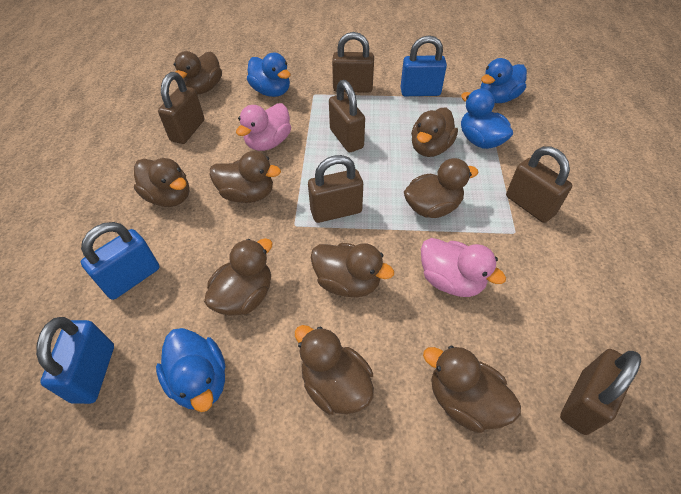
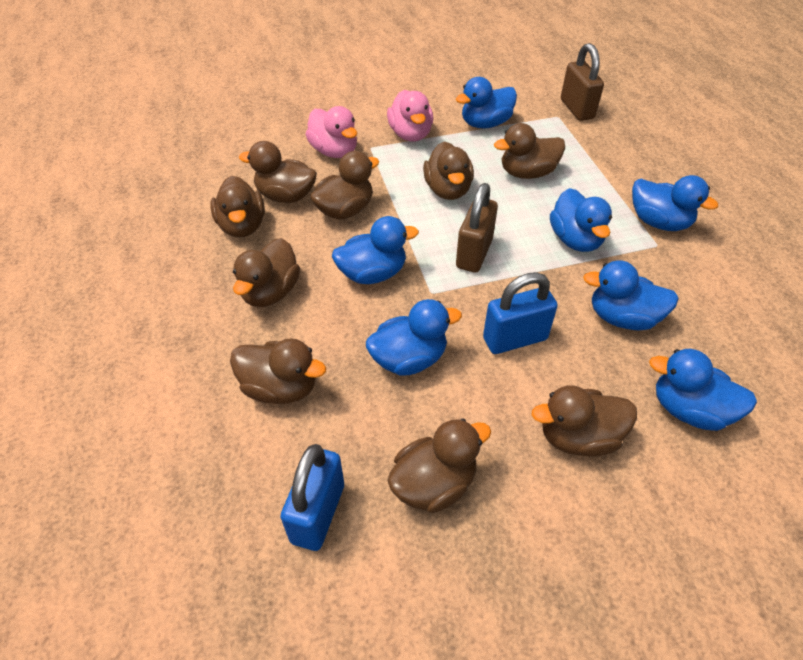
blue duck: 4 -> 7
blue padlock: 3 -> 2
brown padlock: 6 -> 2

